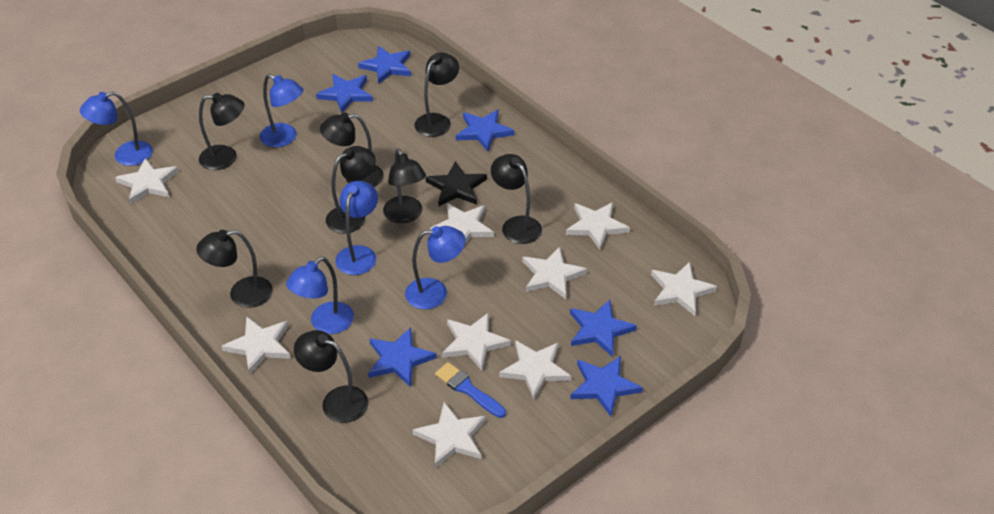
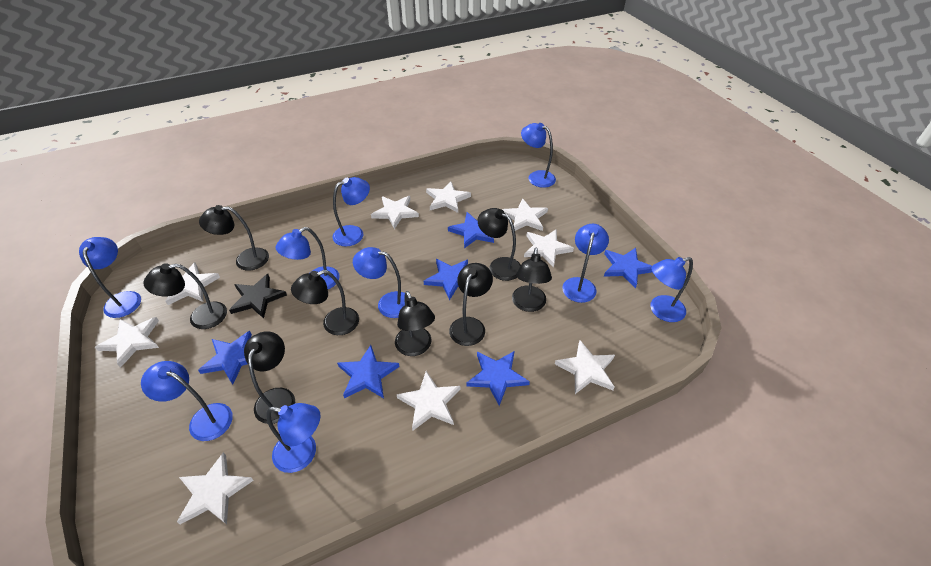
blue brush: 1 -> 0
blue lamp: 5 -> 9

